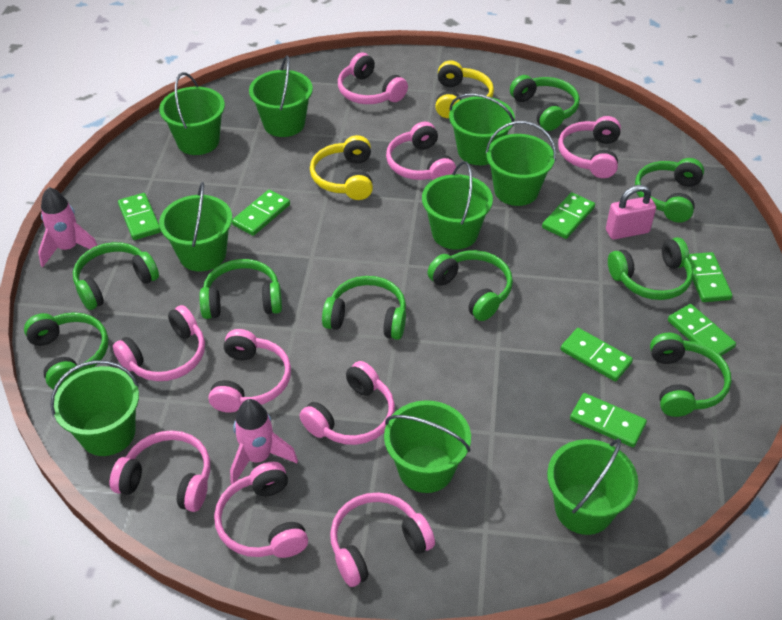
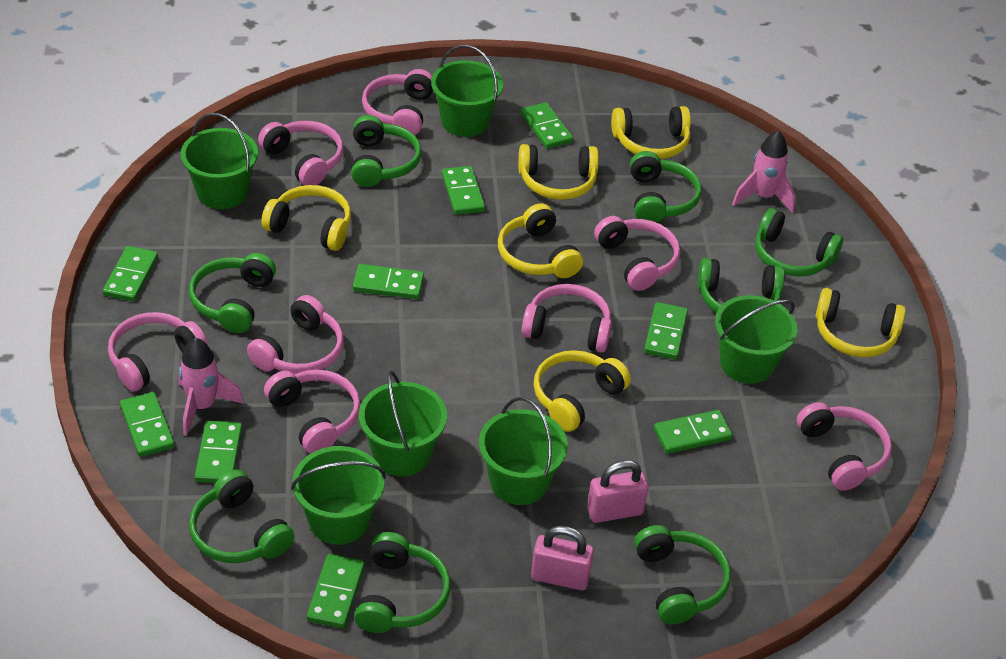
green bucket: 9 -> 6
green domino: 7 -> 9
green headphones: 9 -> 8
pink headphones: 9 -> 8
pink padlock: 1 -> 2
yellow headphones: 2 -> 6

